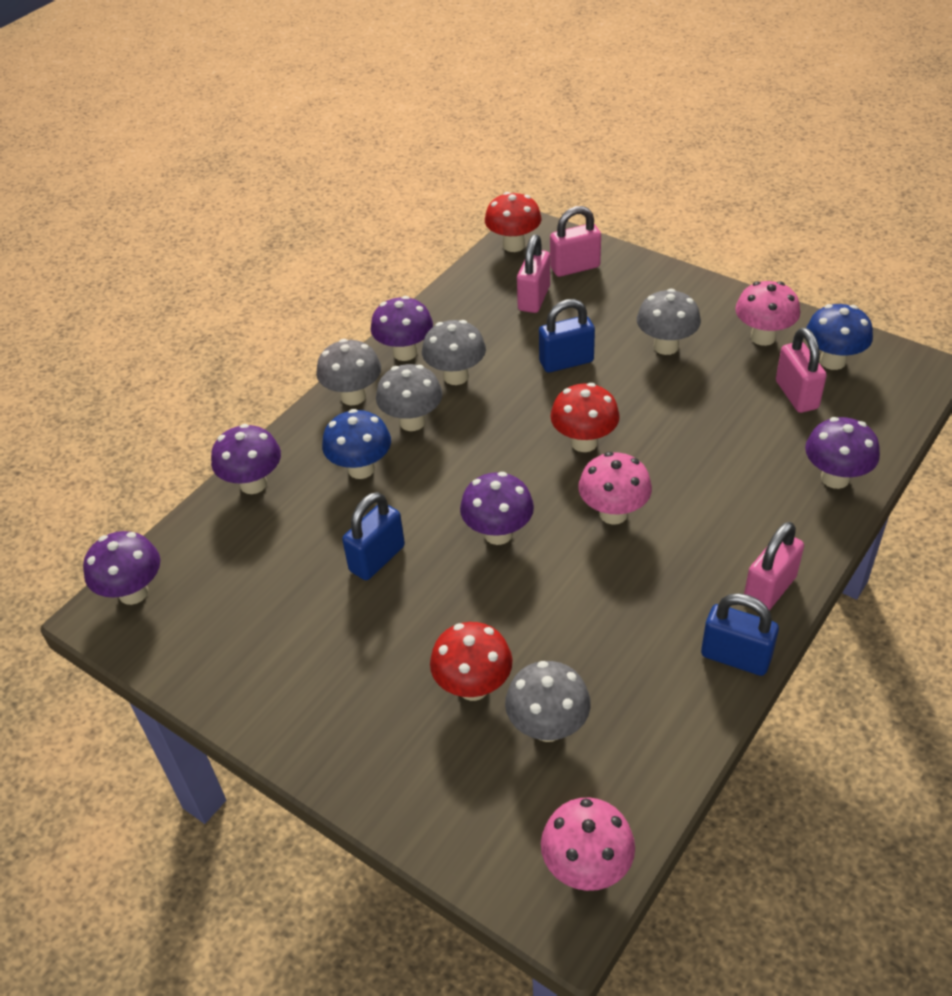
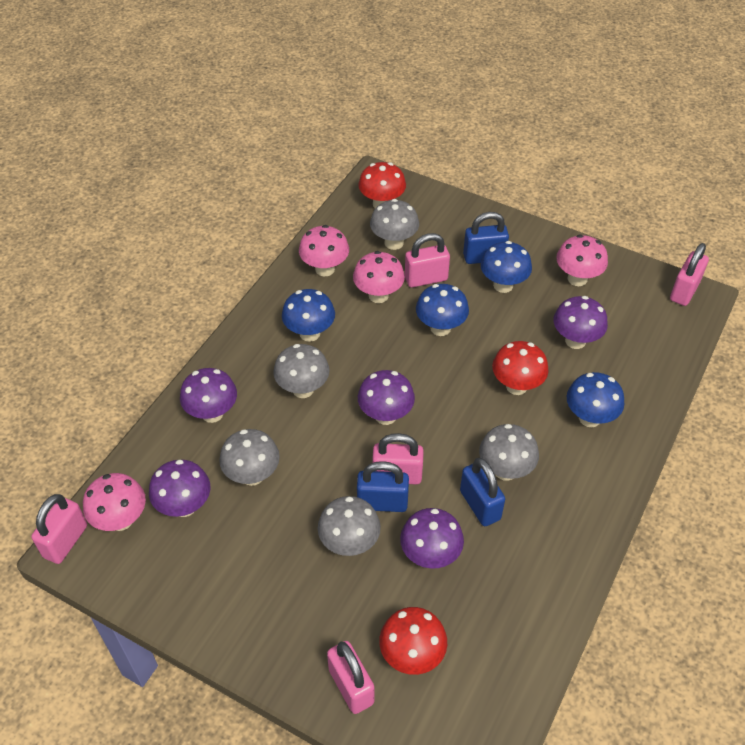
blue mushroom: 2 -> 4
pink mushroom: 3 -> 4
pink padlock: 4 -> 5

